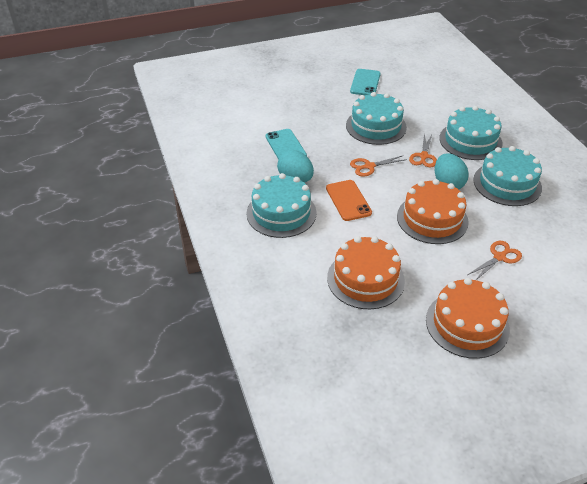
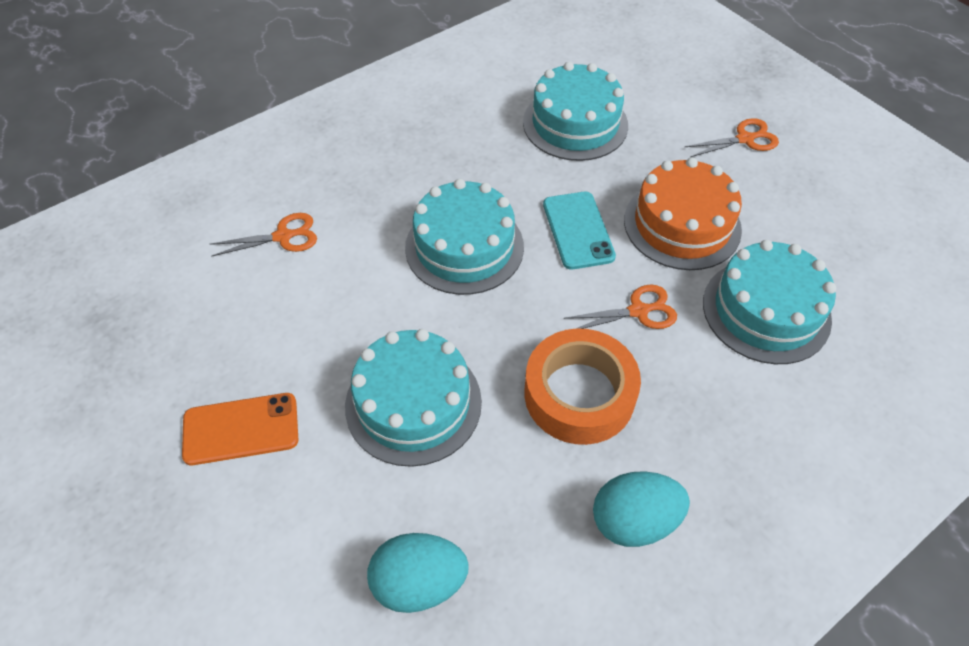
orange cake: 3 -> 1
orange tape: 0 -> 1
turquoise phone: 2 -> 1

